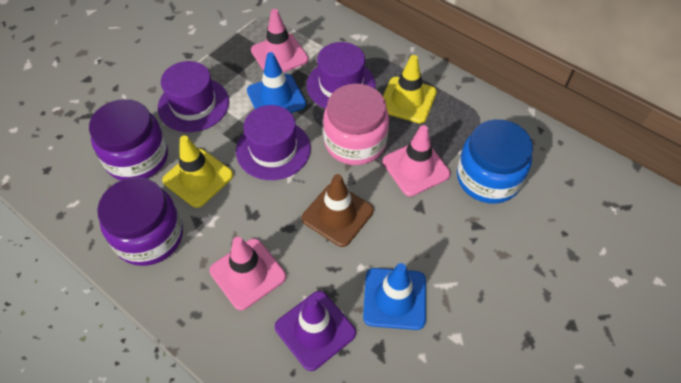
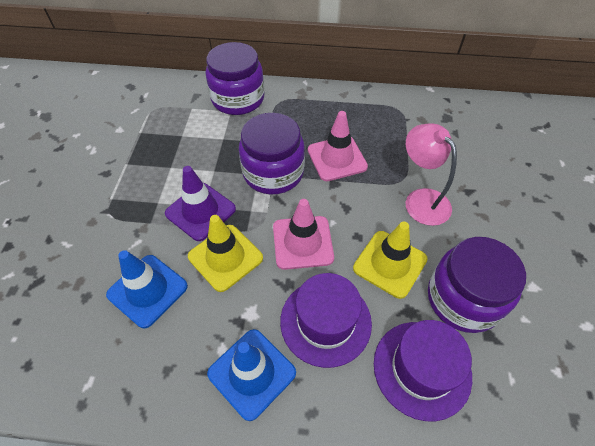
blue jar: 1 -> 0
brown traffic cone: 1 -> 0
pink jar: 1 -> 0
pink lamp: 0 -> 1
pink traffic cone: 3 -> 2
purple hat: 3 -> 2
purple jar: 2 -> 3

